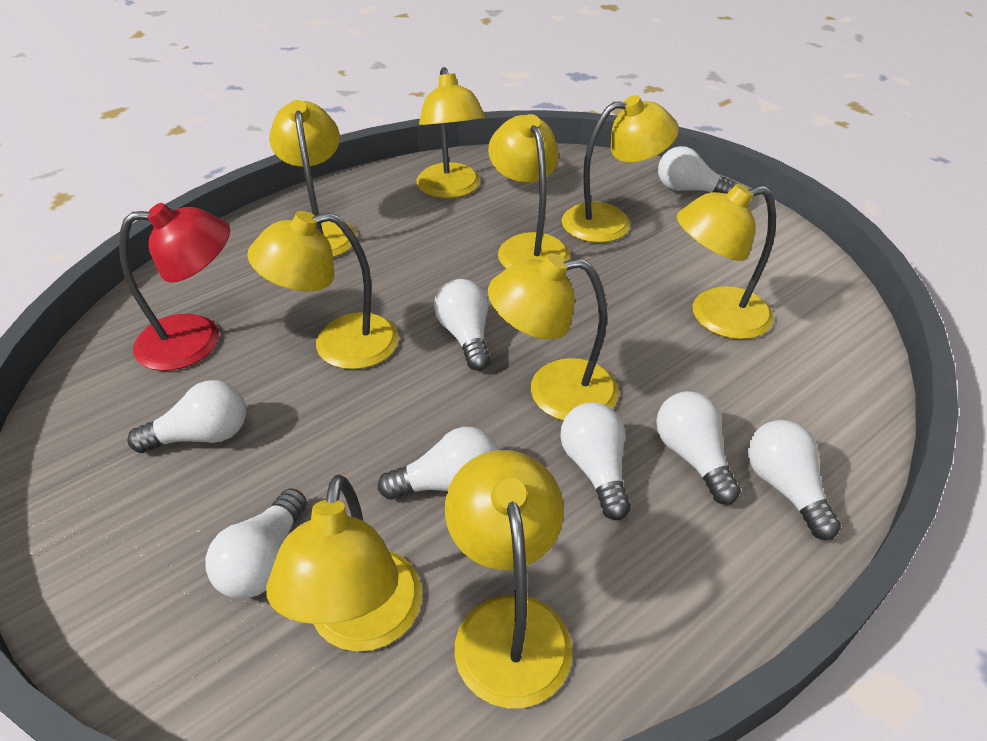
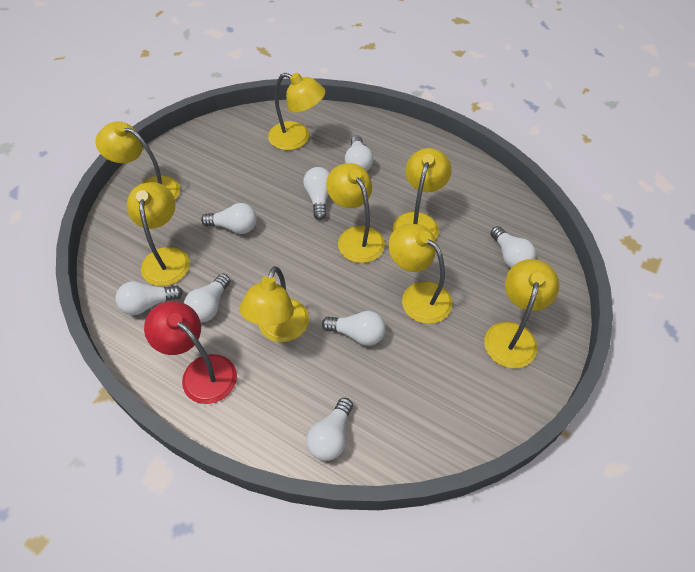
yellow lamp: 9 -> 8

